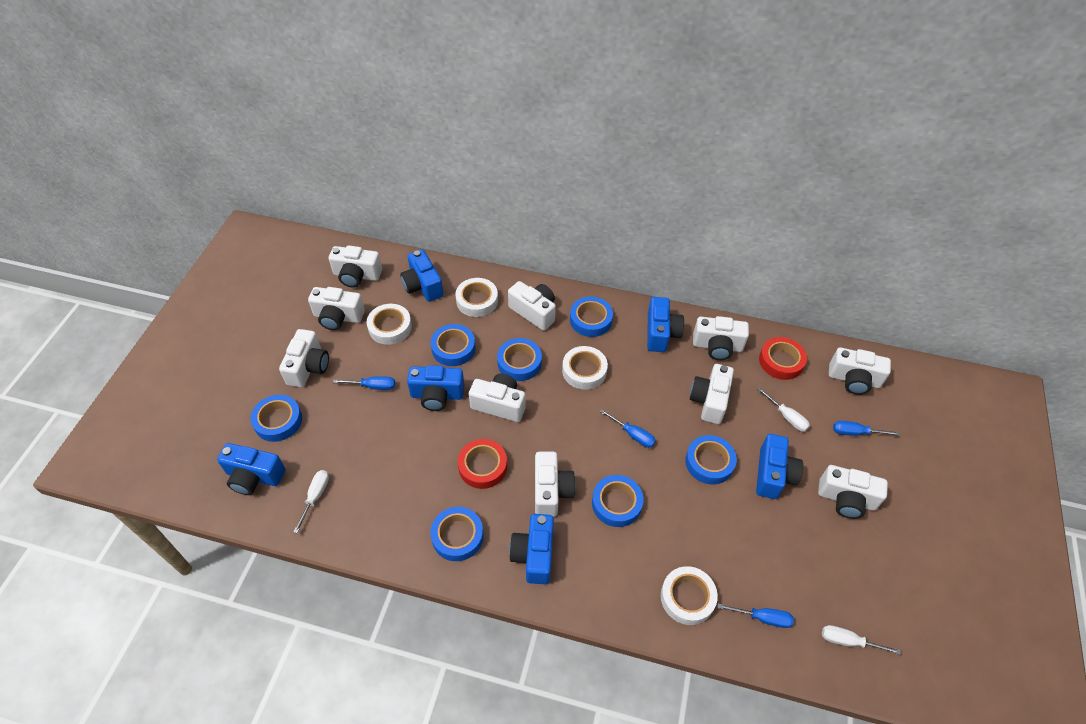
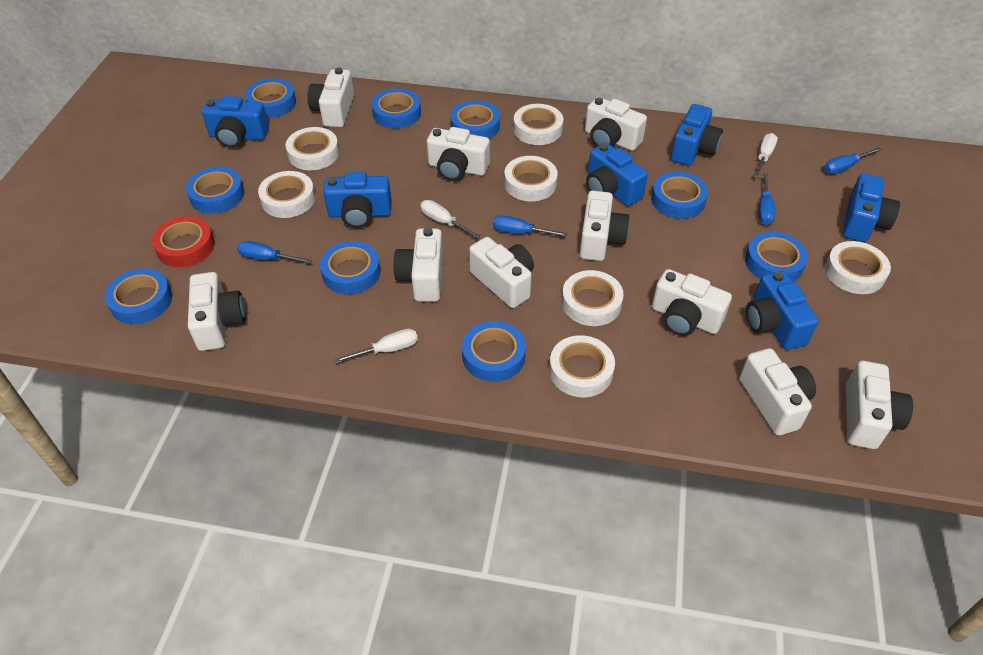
blue tape: 7 -> 9
red tape: 2 -> 1
white tape: 4 -> 7

